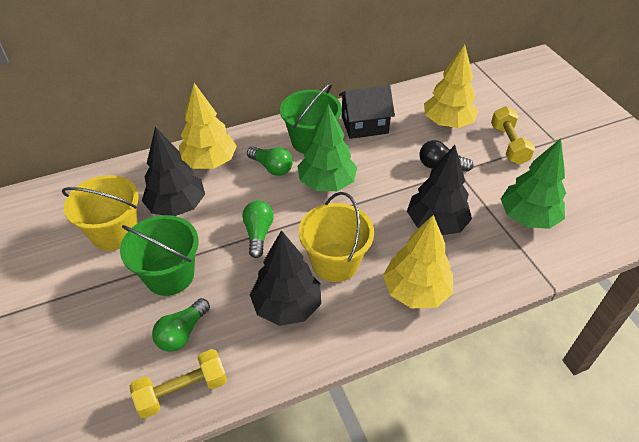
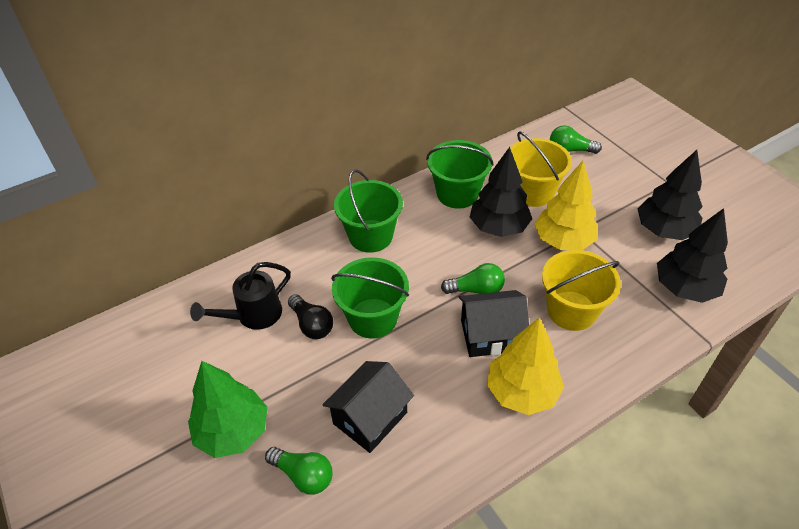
black house: 1 -> 2
black watering can: 0 -> 1
green bucket: 2 -> 3
green tree: 2 -> 1
yellow dumbbell: 2 -> 0
yellow tree: 3 -> 2

